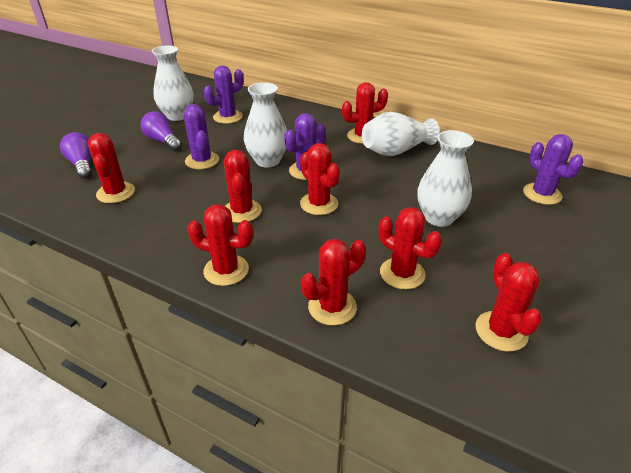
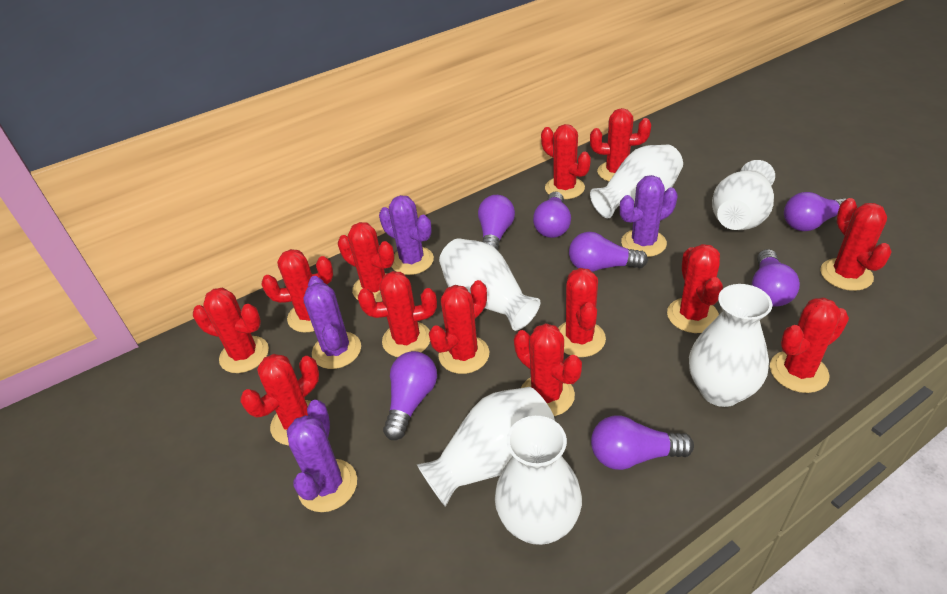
purple light bulb: 2 -> 7
red cactus: 8 -> 13
white vase: 4 -> 6

